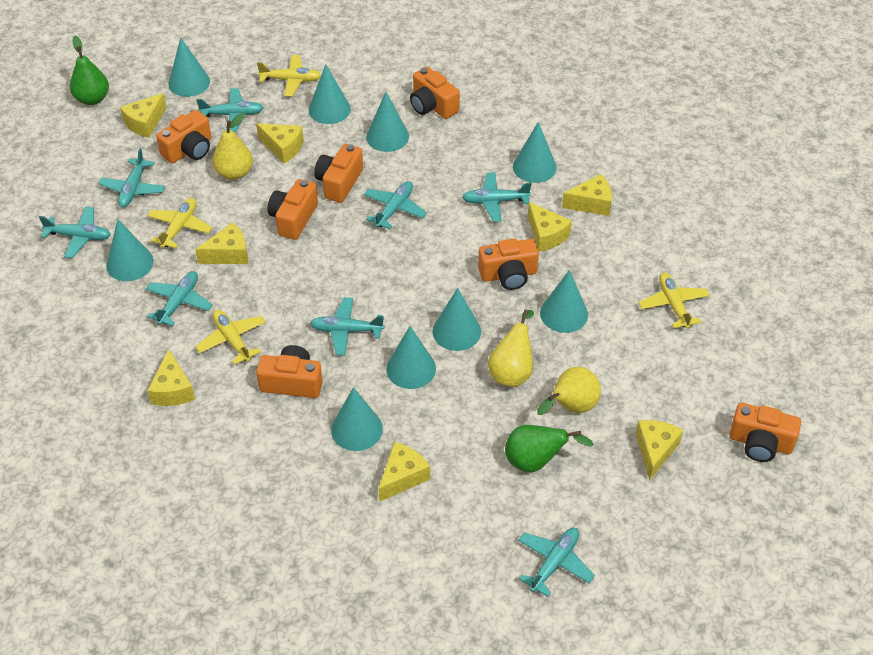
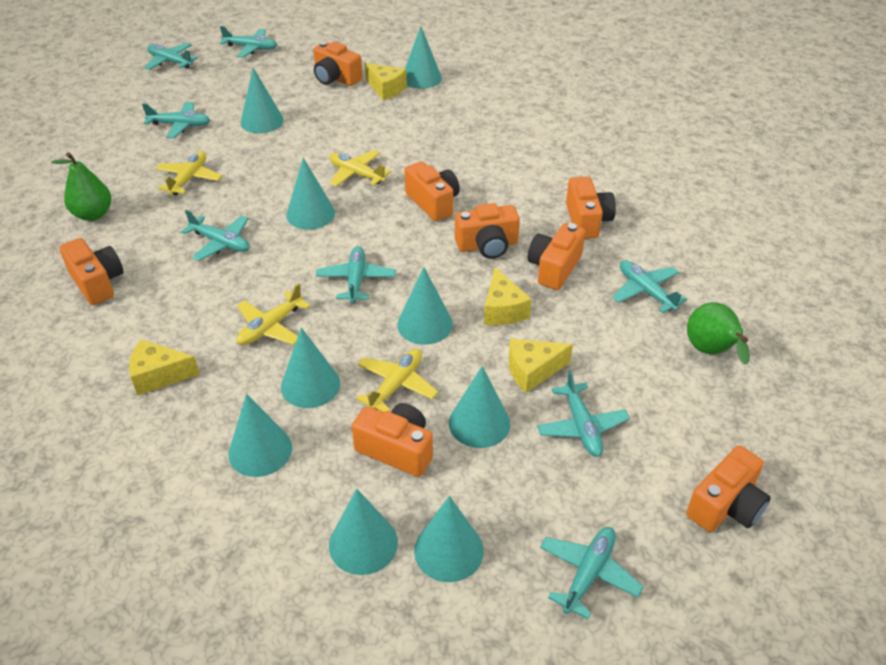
orange camera: 7 -> 8
yellow cheese: 8 -> 4
yellow pear: 3 -> 0

